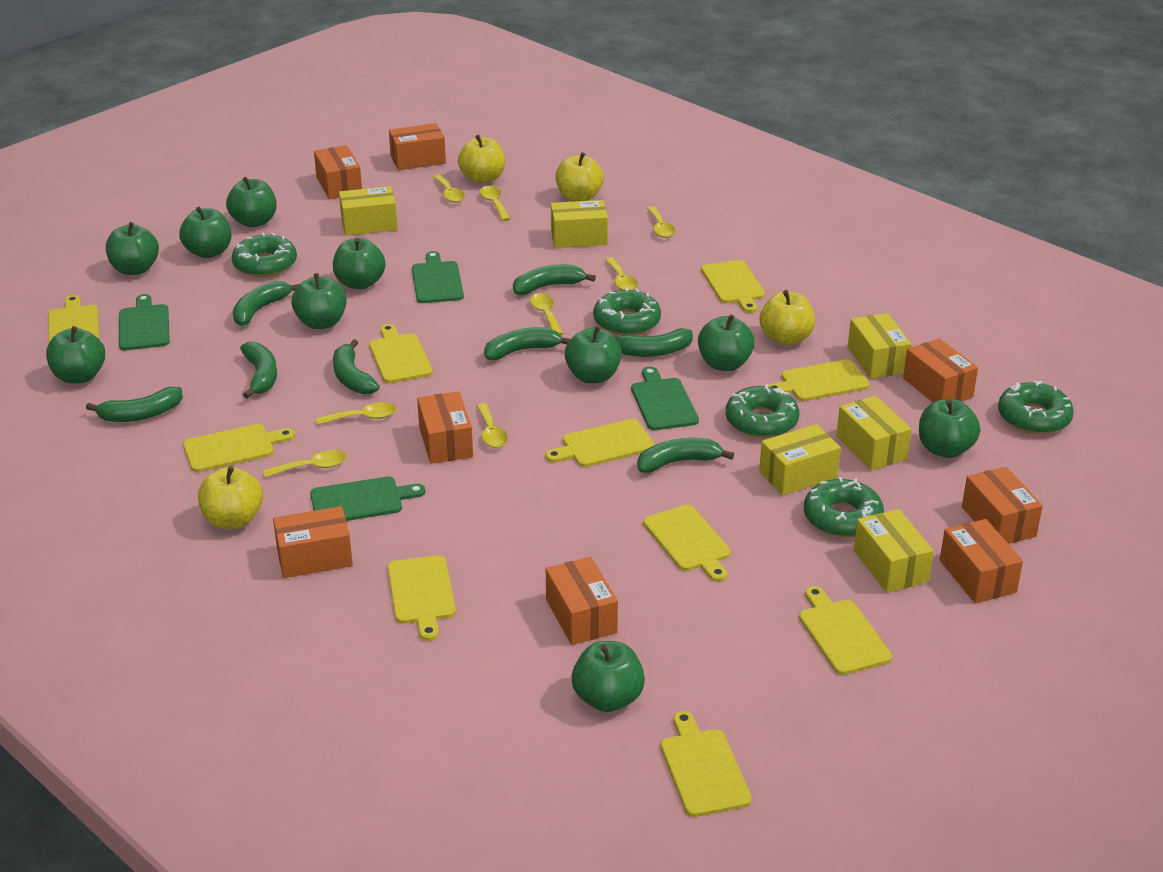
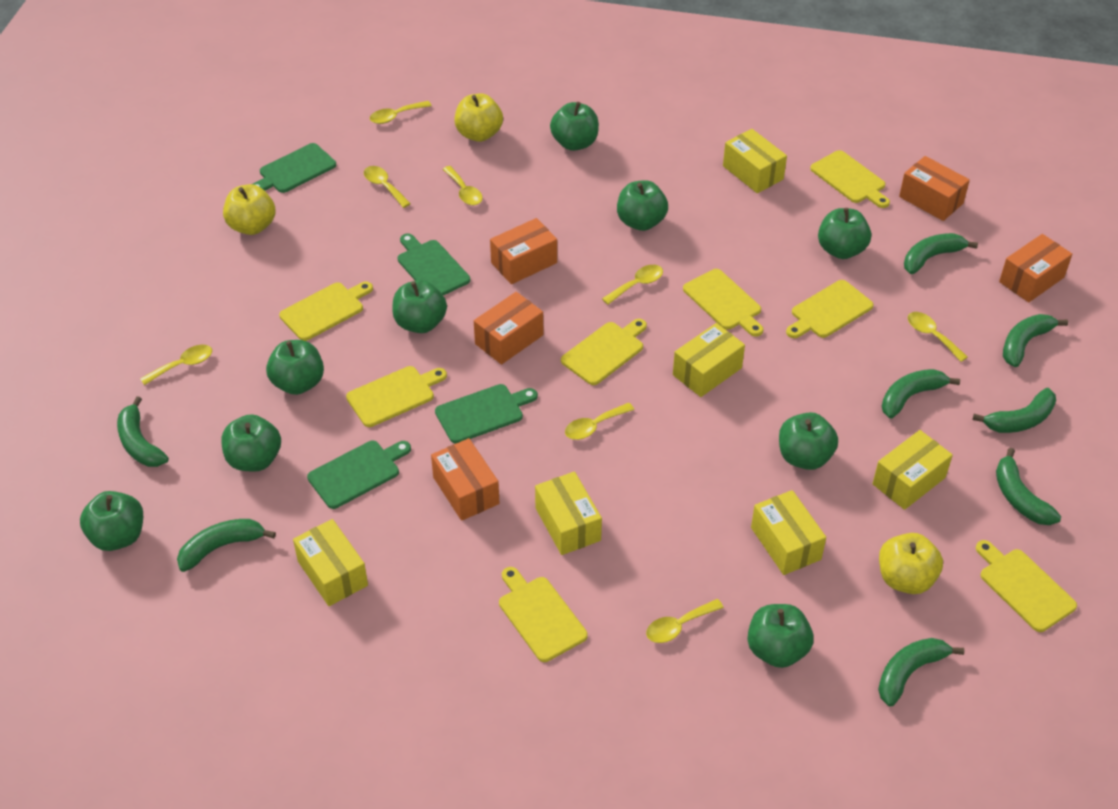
green apple: 10 -> 9
green donut: 5 -> 0
orange box: 8 -> 5
yellow apple: 4 -> 3
yellow cutting board: 10 -> 8

